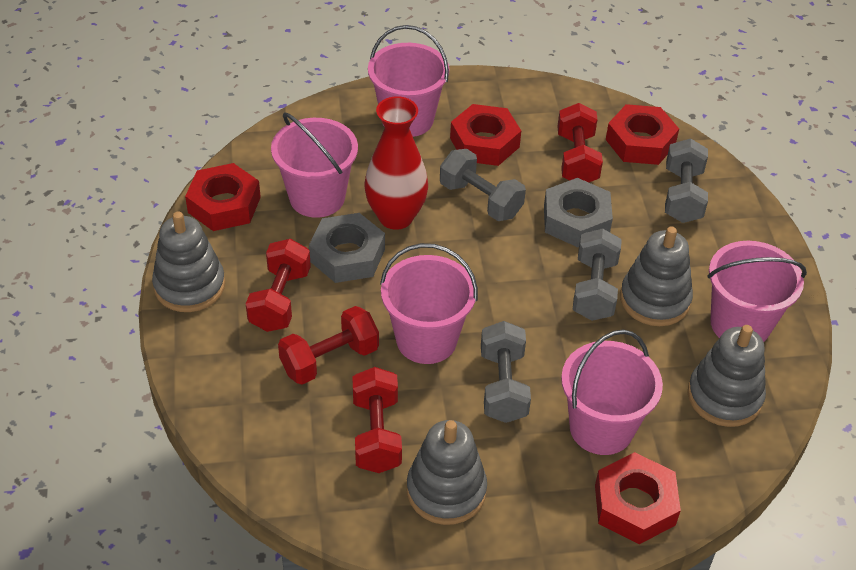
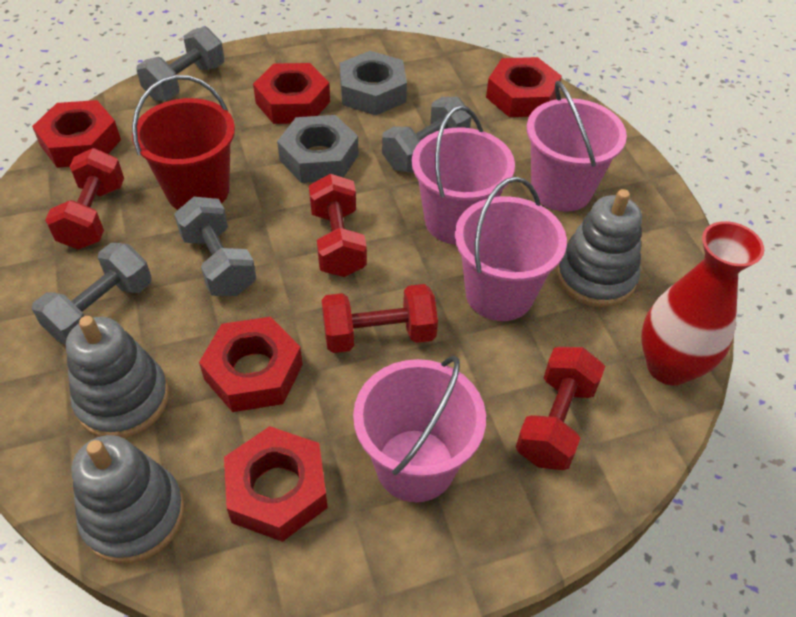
grey stacking toy: 4 -> 3
pink bucket: 5 -> 4
red bucket: 0 -> 1
red nut: 4 -> 5

